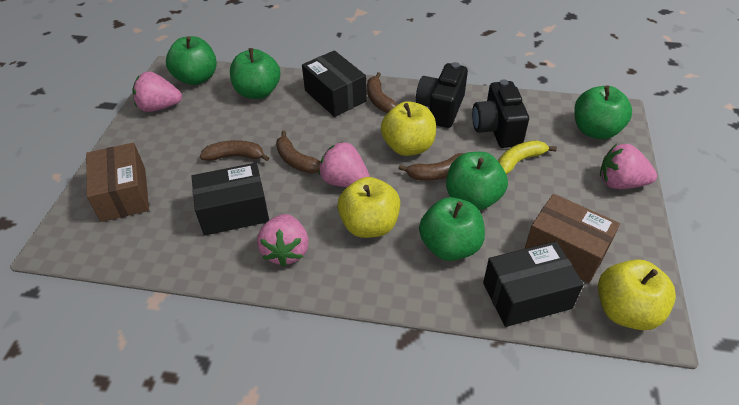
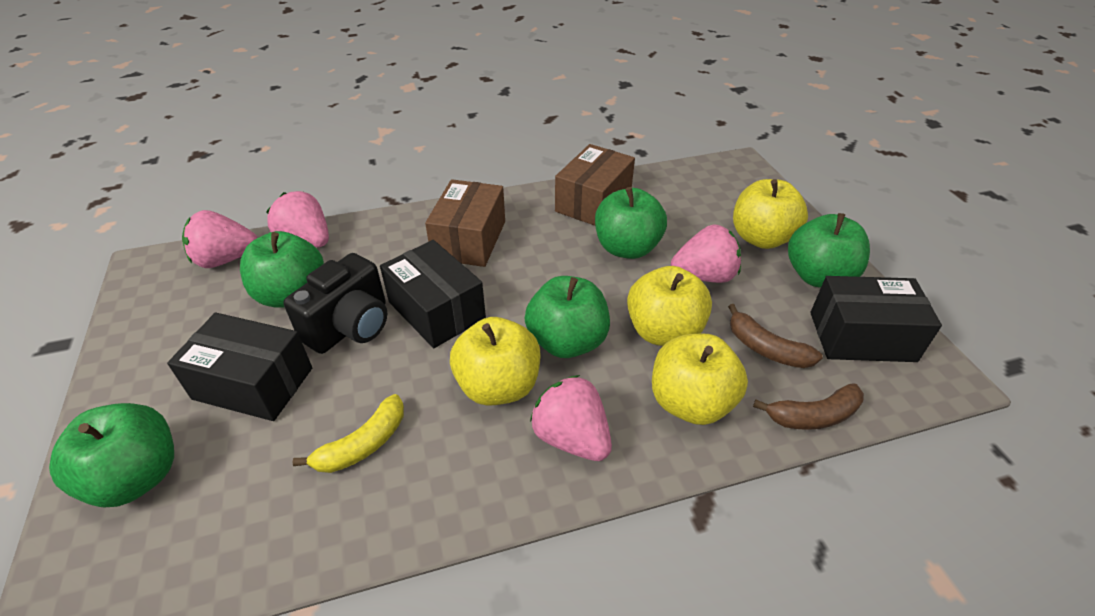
black camera: 2 -> 1
brown banana: 4 -> 2
yellow apple: 3 -> 4

